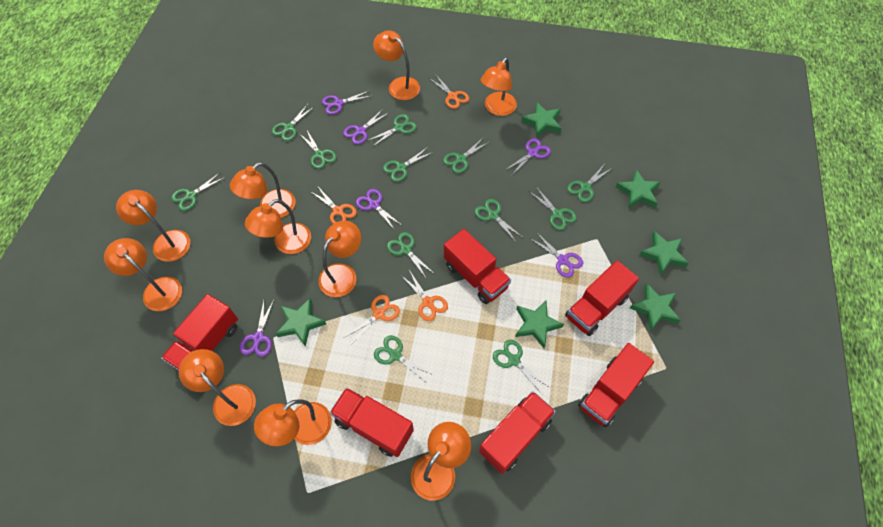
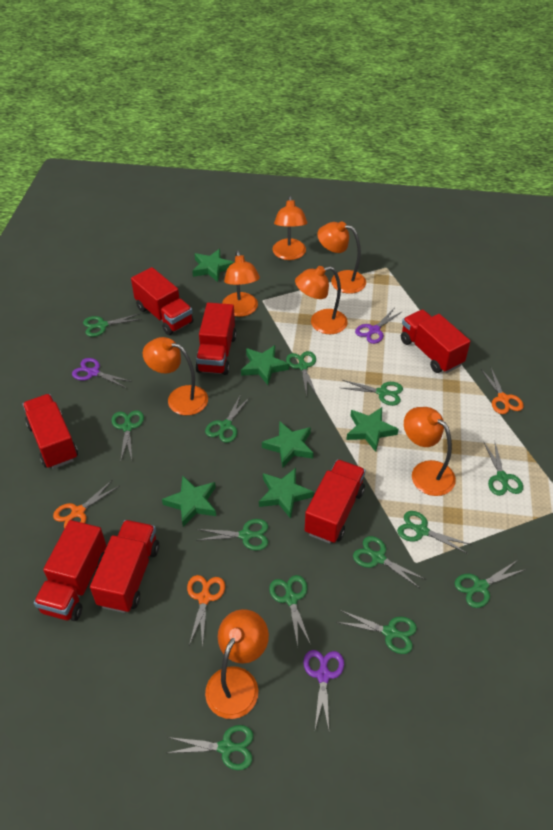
green scissors: 12 -> 13
orange lamp: 10 -> 7
orange scissors: 4 -> 3
purple scissors: 6 -> 3
red truck: 6 -> 7

